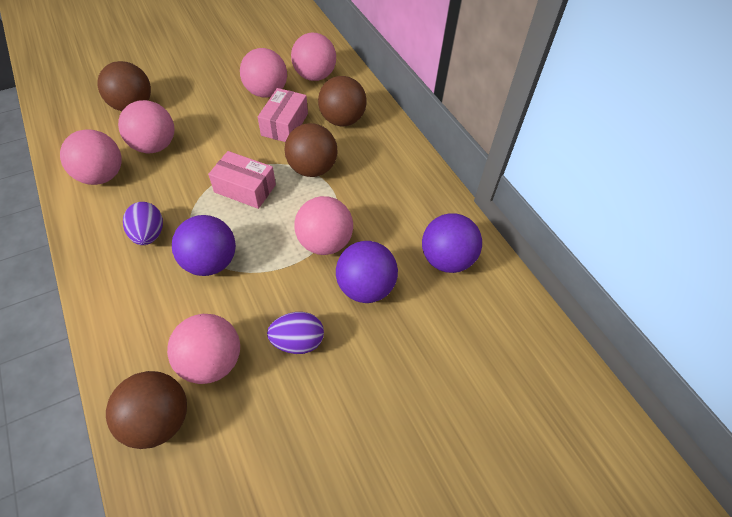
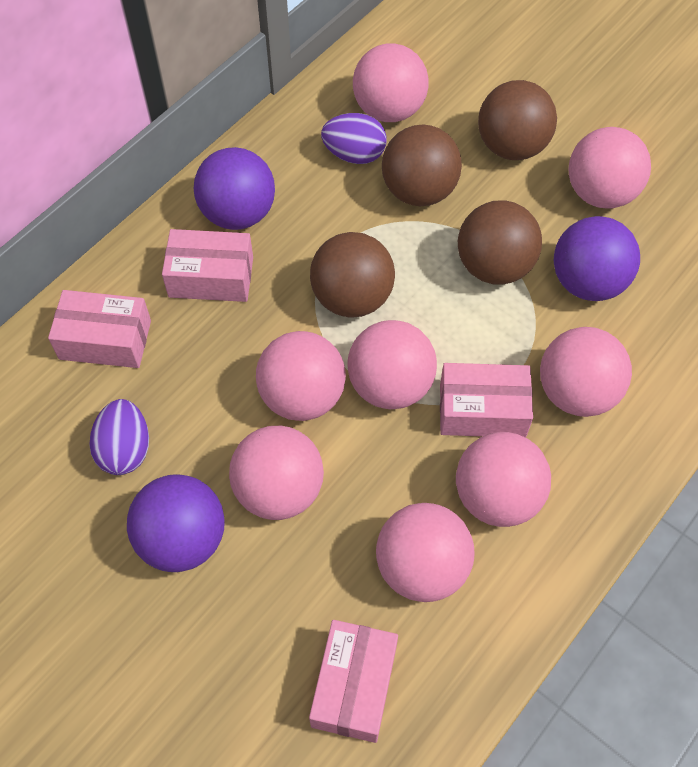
pink ball: 6 -> 8
pink box: 2 -> 4

